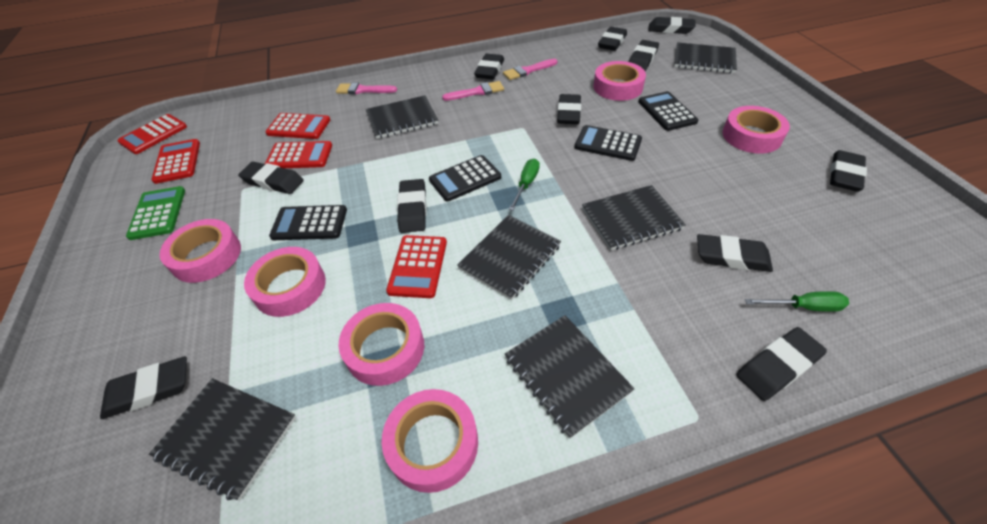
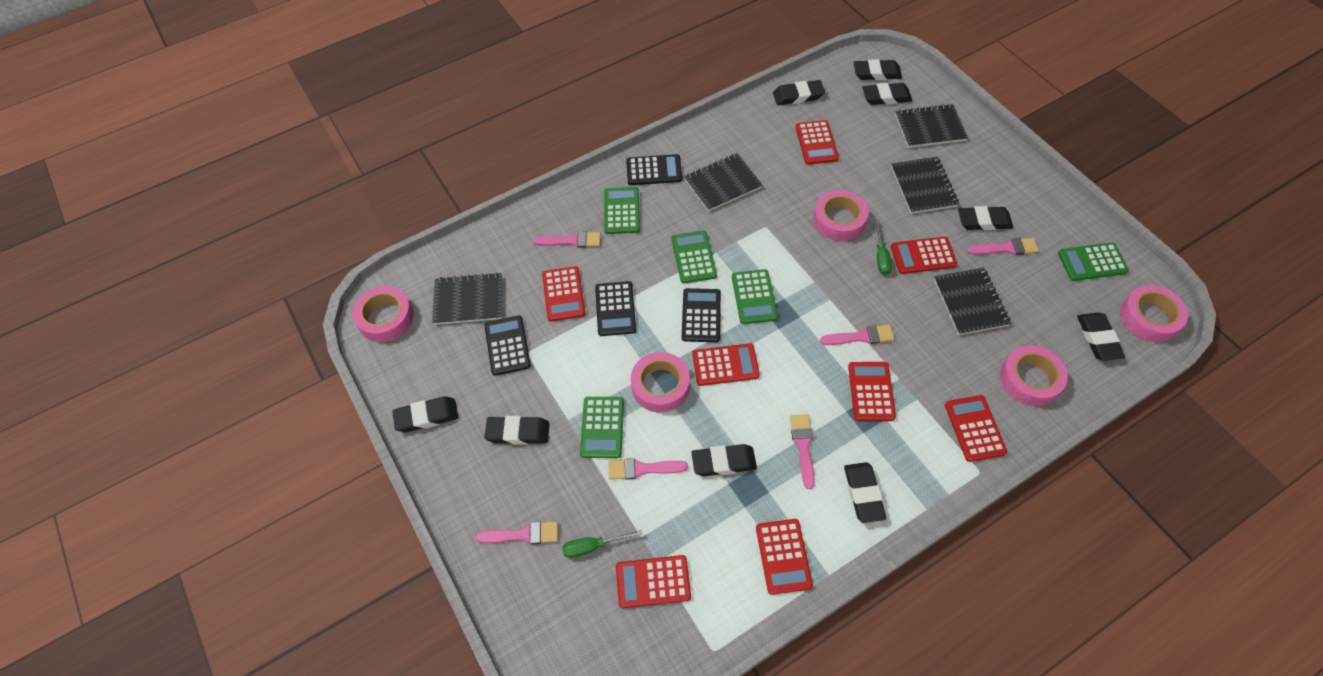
black eraser: 11 -> 9
black notebook: 6 -> 5
green calculator: 1 -> 5
pink brush: 3 -> 6
pink tape: 6 -> 5
red calculator: 5 -> 8

